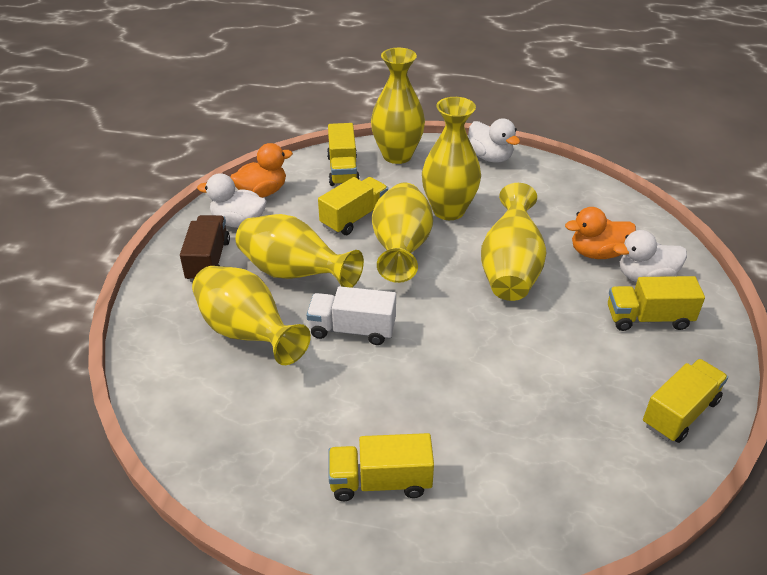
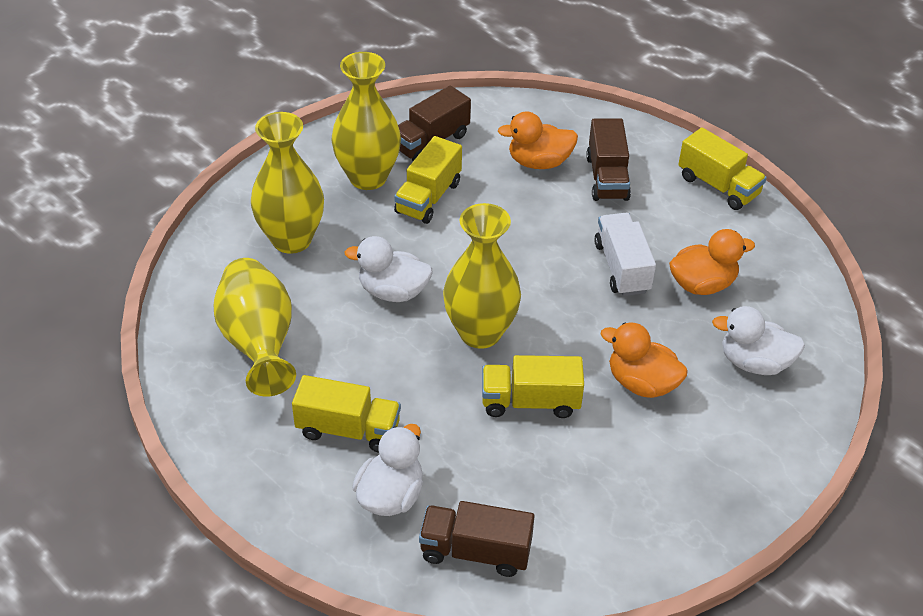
brown truck: 1 -> 3
orange duck: 2 -> 3
yellow truck: 5 -> 4
yellow vase: 6 -> 4

